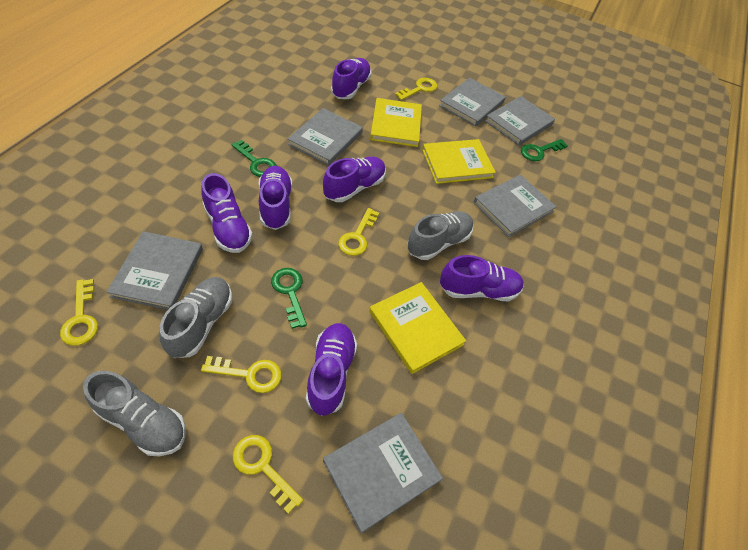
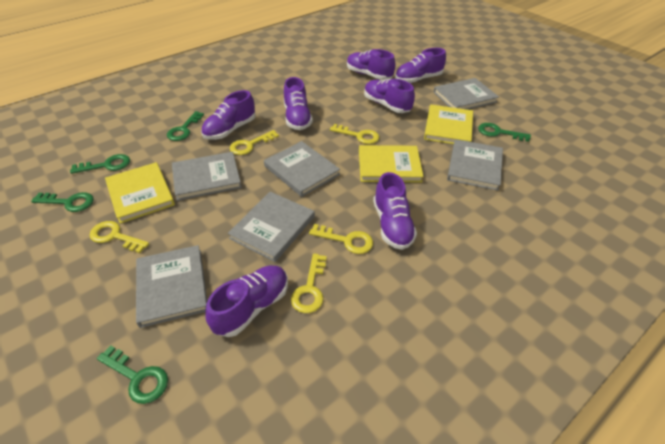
green key: 3 -> 5
grey shoe: 3 -> 0
purple shoe: 6 -> 7

